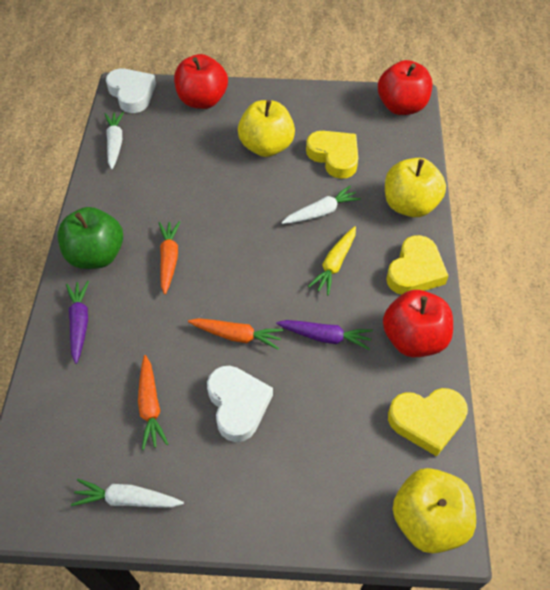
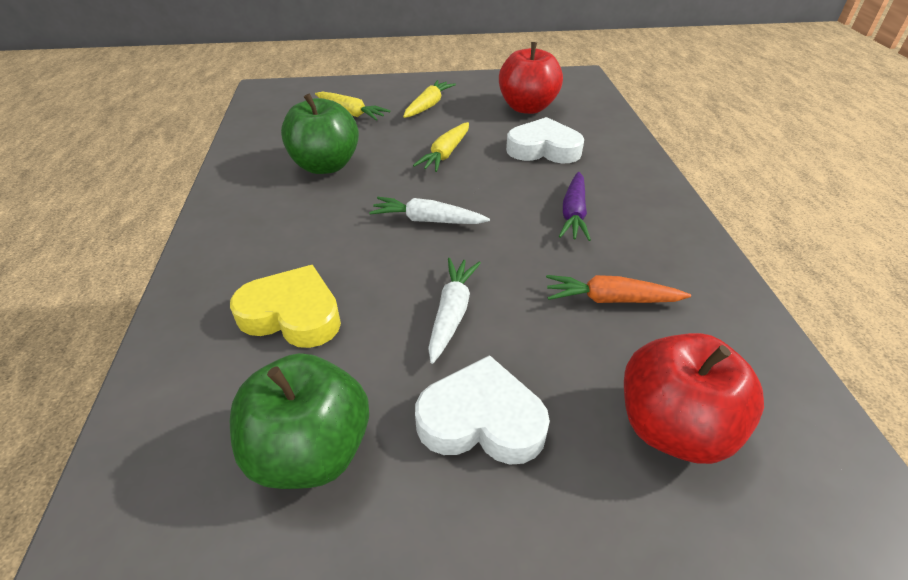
green apple: 1 -> 2
orange carrot: 3 -> 1
purple carrot: 2 -> 1
red apple: 3 -> 2
white carrot: 3 -> 2
yellow apple: 3 -> 0
yellow carrot: 1 -> 3
yellow heart: 3 -> 1

